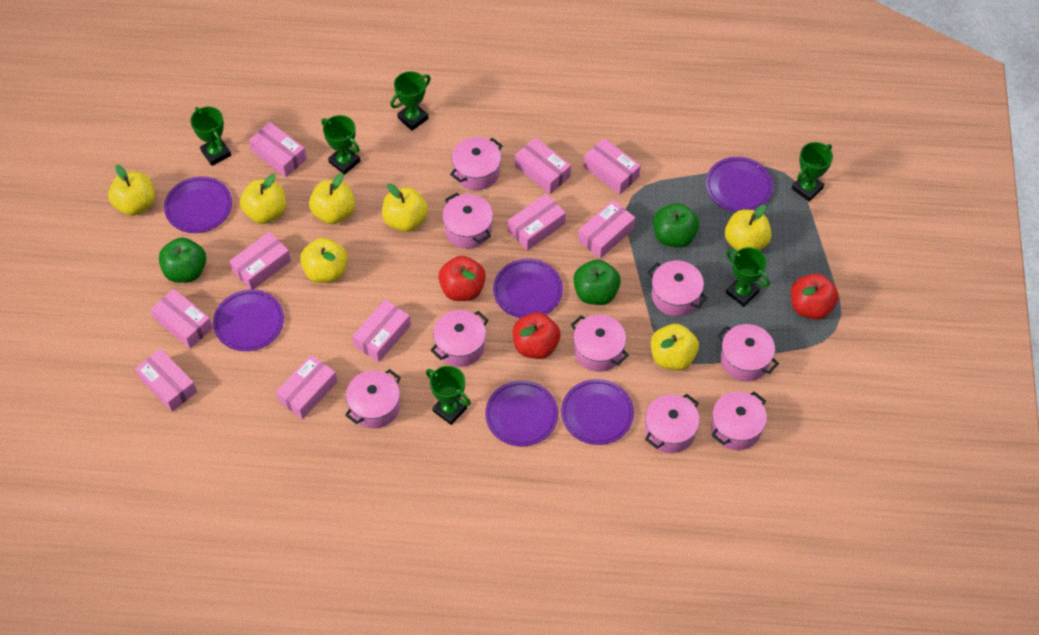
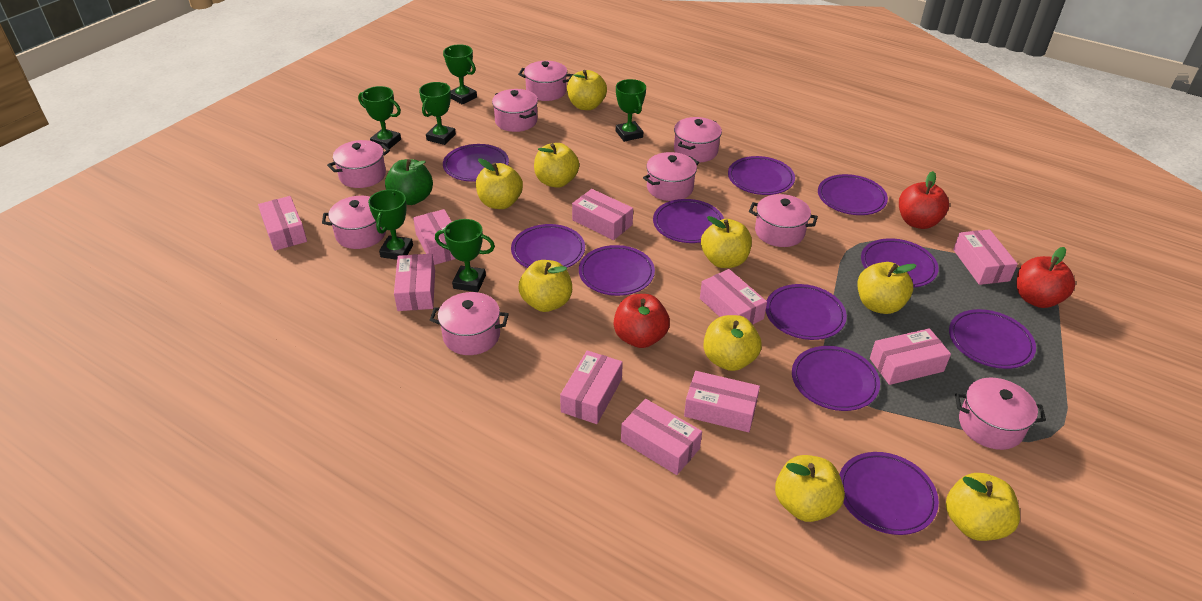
green apple: 3 -> 1
purple plate: 6 -> 11
yellow apple: 7 -> 9

